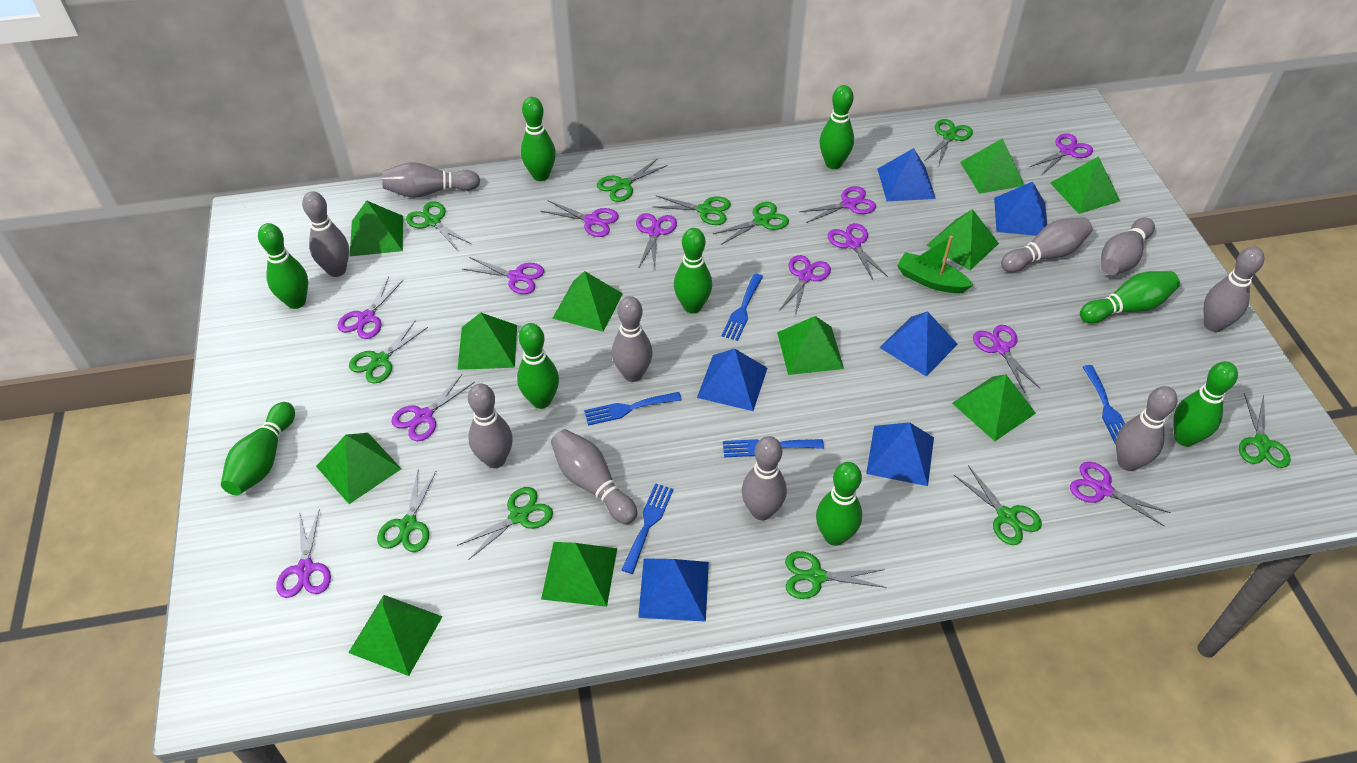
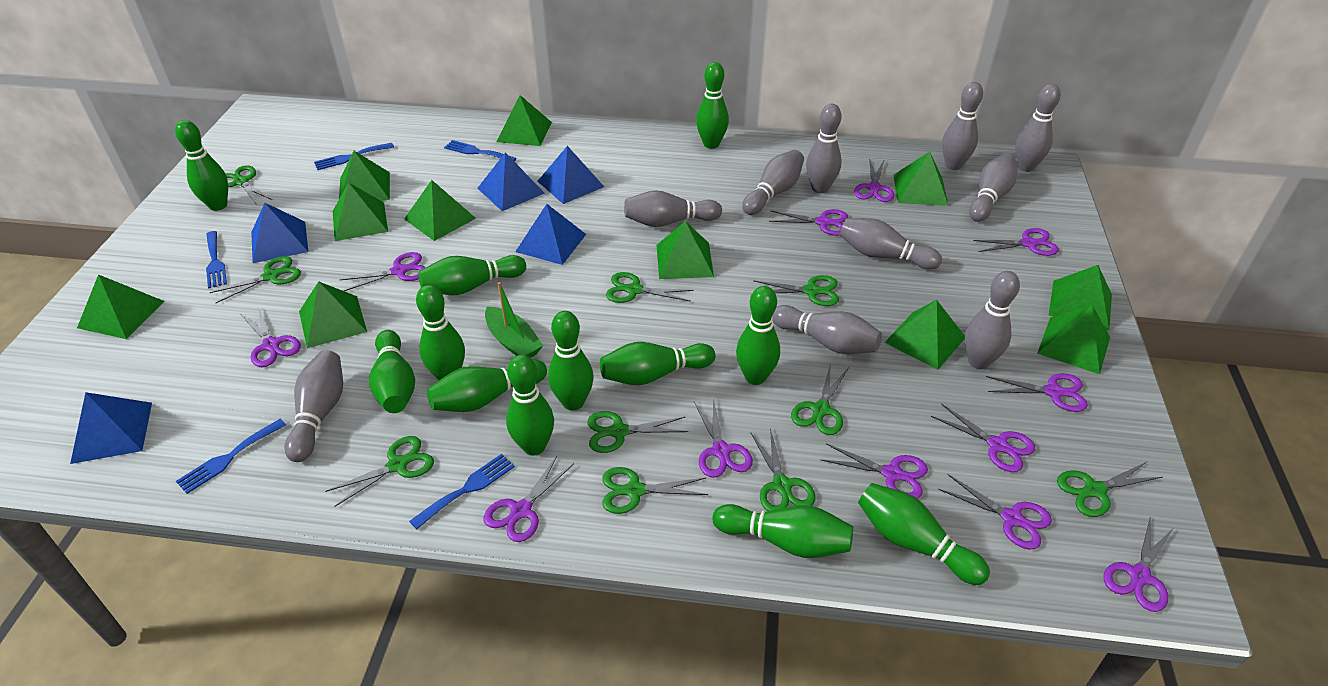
blue pyramid: 6 -> 5
green bowling pin: 9 -> 12
green scissors: 11 -> 10

